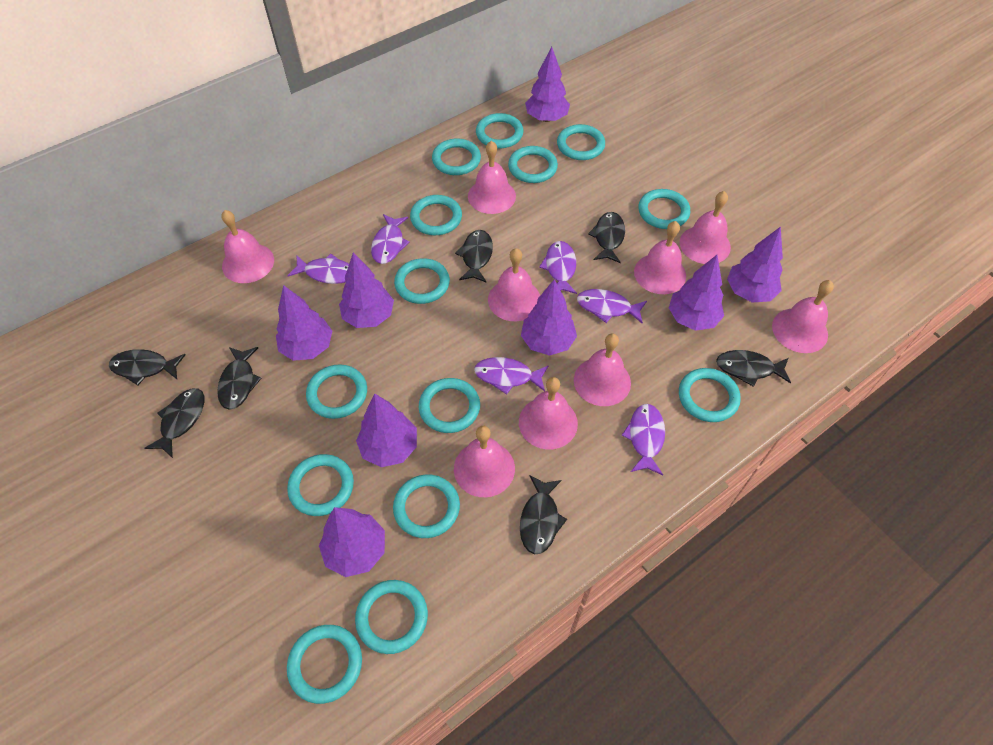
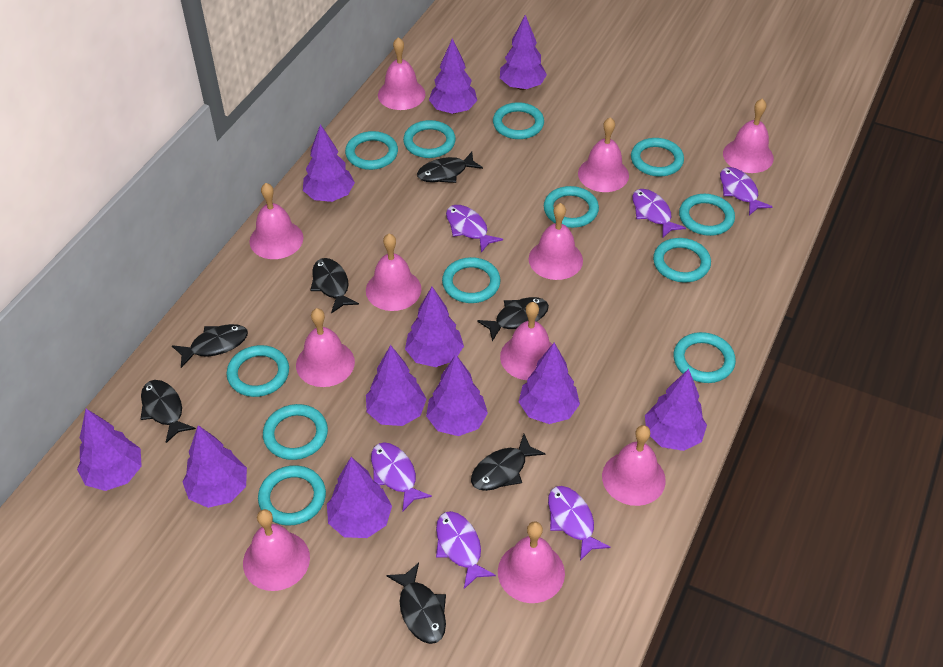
pink bell: 9 -> 11
purple tree: 8 -> 11
turquoise ring: 14 -> 12

